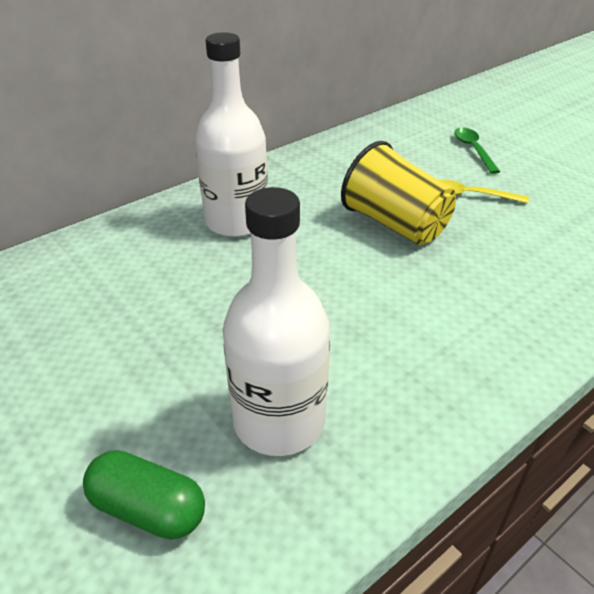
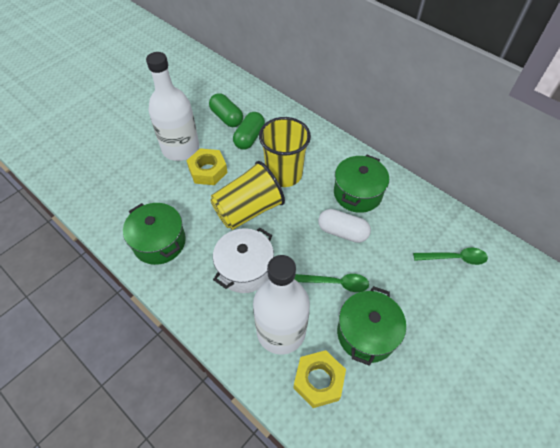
green capsule: 1 -> 2
green pot: 0 -> 3
green spoon: 1 -> 2
white capsule: 0 -> 1
white pot: 0 -> 1
yellow cup: 1 -> 2
yellow nut: 0 -> 2
yellow spoon: 1 -> 0

